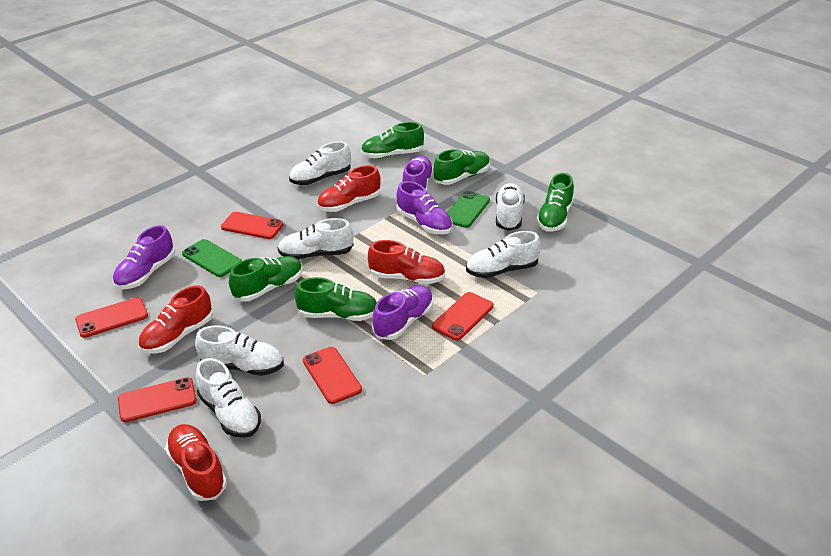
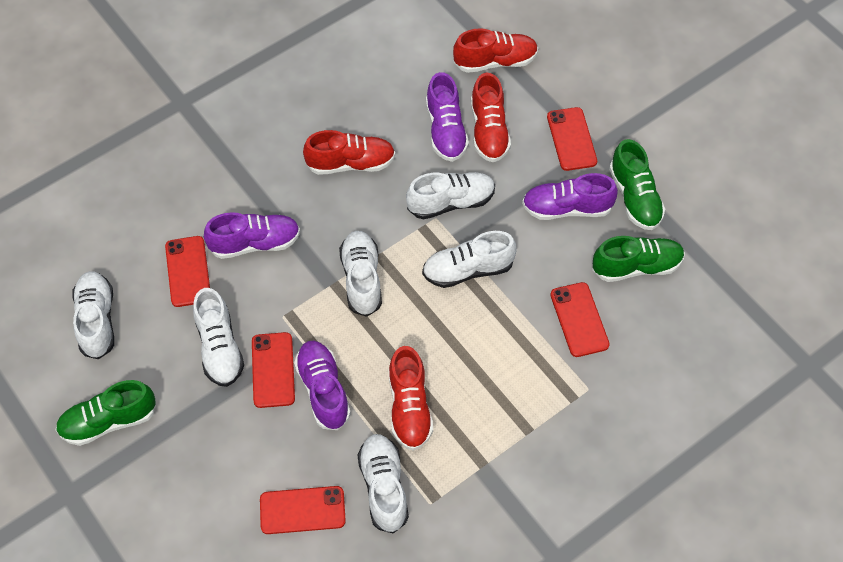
green phone: 2 -> 0
green shoe: 5 -> 3

